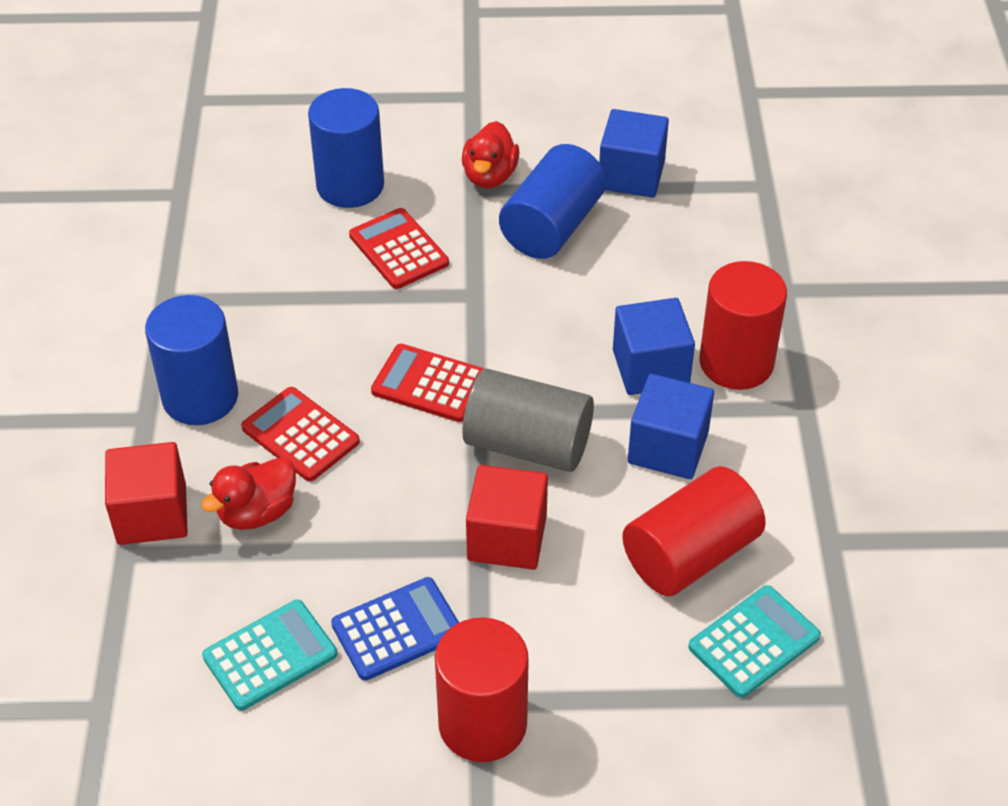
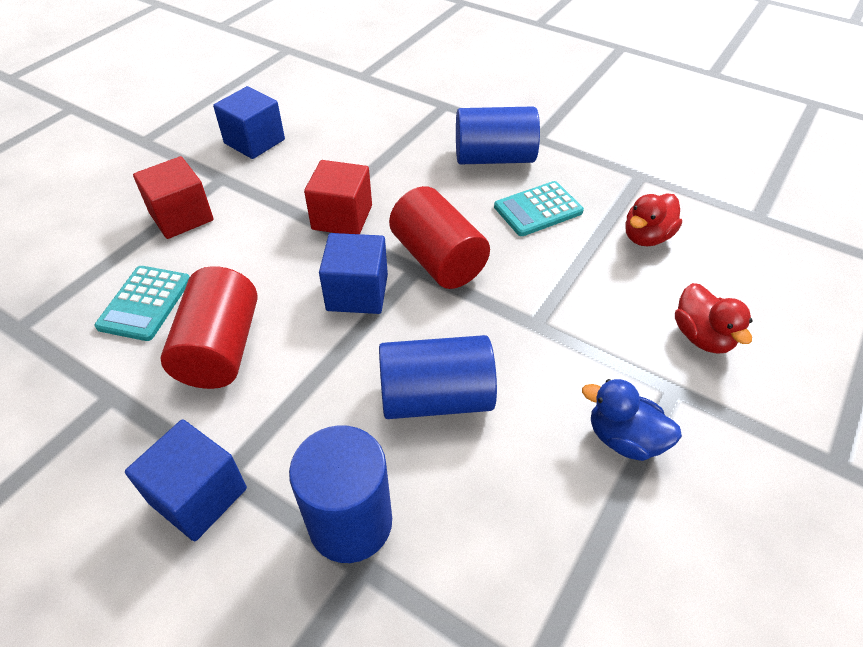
blue calculator: 1 -> 0
blue duck: 0 -> 1
grey cylinder: 1 -> 0
red calculator: 3 -> 0
red cylinder: 3 -> 2

